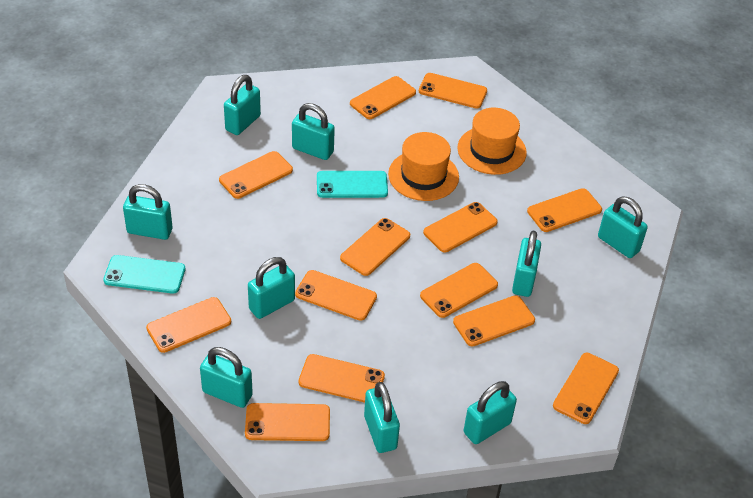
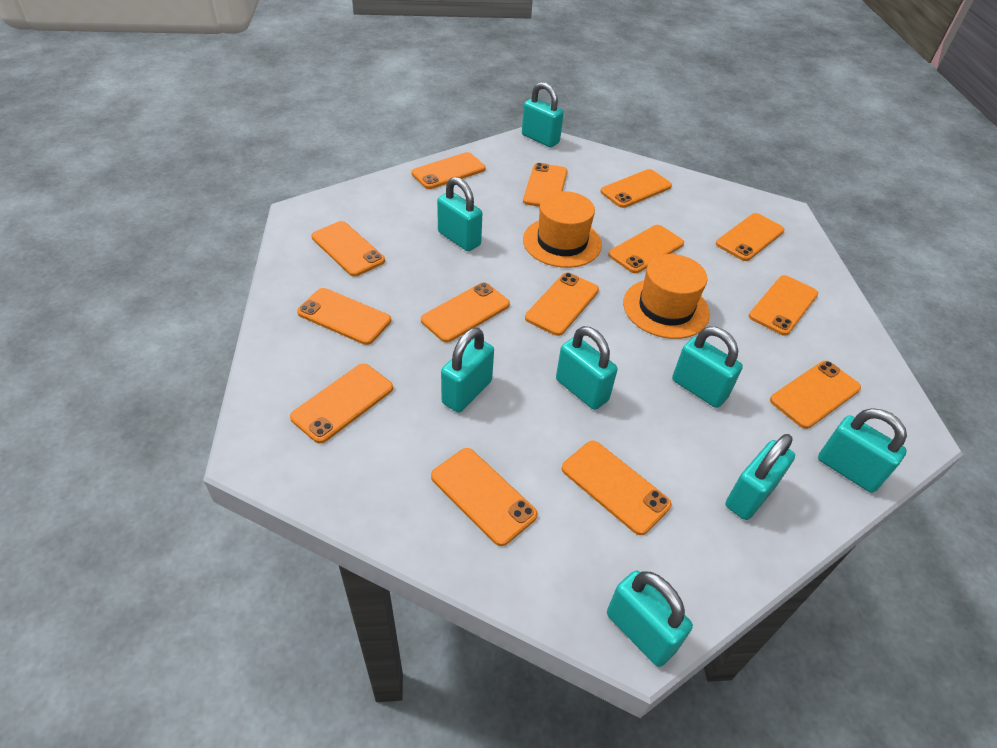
orange phone: 13 -> 14
turquoise padlock: 9 -> 8
turquoise phone: 2 -> 0

